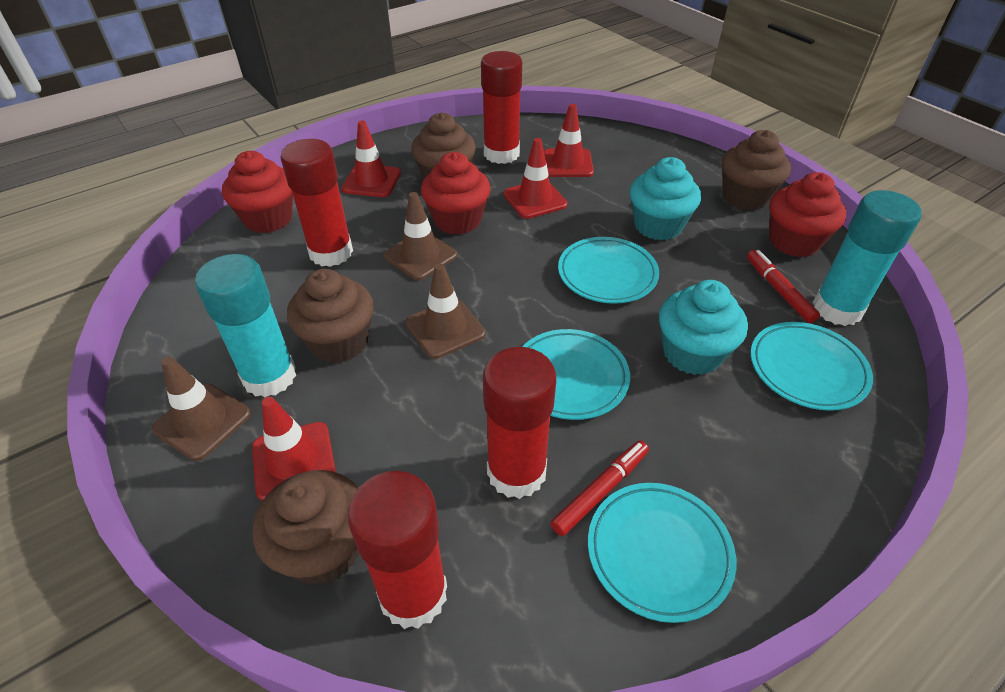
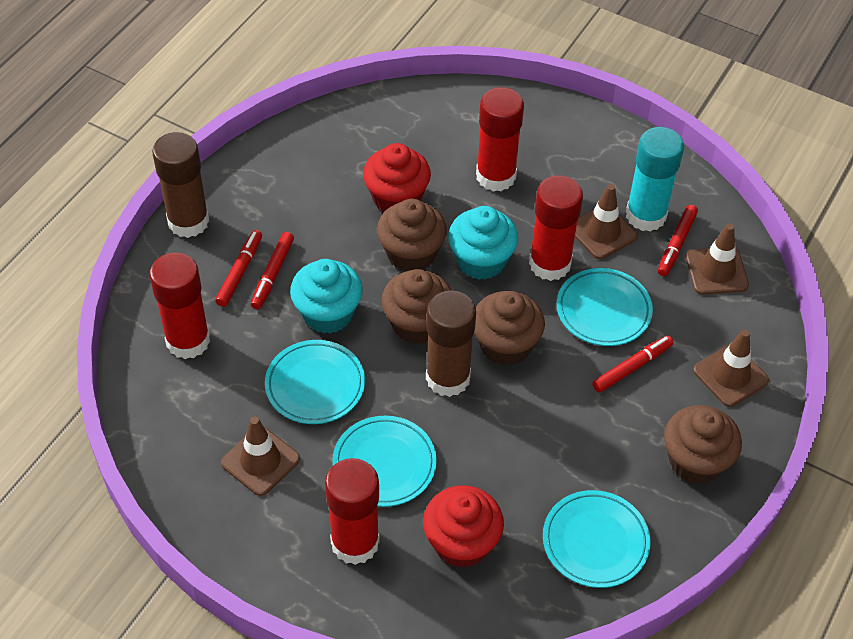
brown glue stick: 0 -> 2
brown traffic cone: 3 -> 4
red cupcake: 3 -> 2
red marker: 2 -> 4
red traffic cone: 4 -> 0
turquoise glue stick: 2 -> 1

